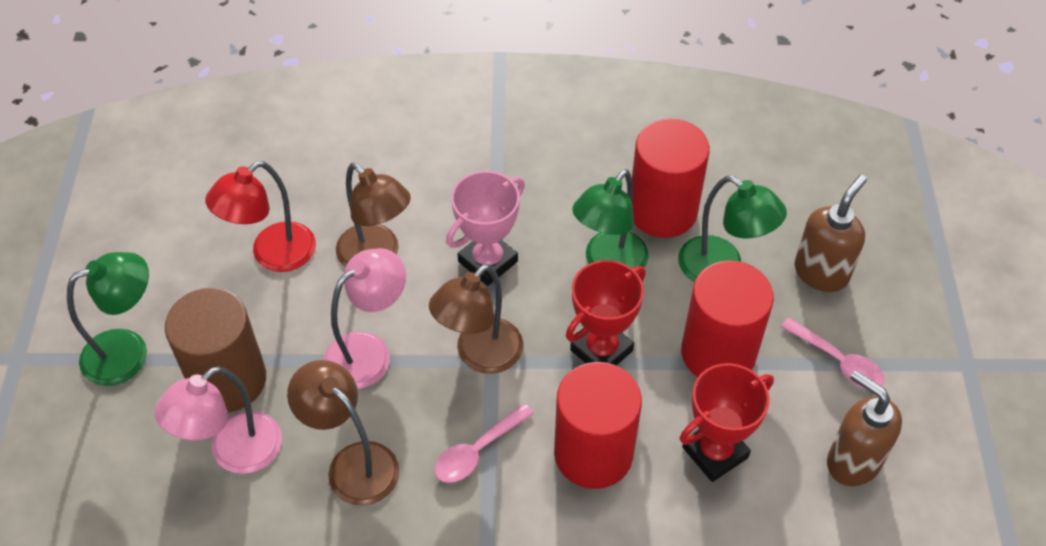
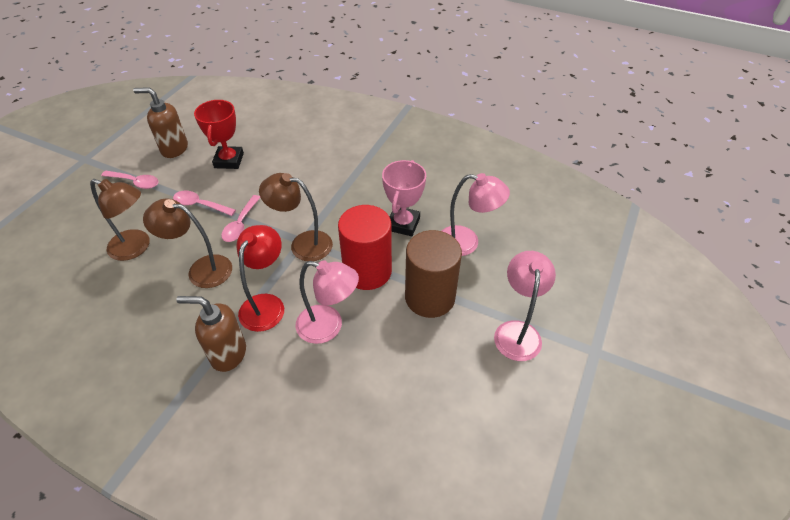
green lamp: 3 -> 0
pink lamp: 2 -> 3
pink spoon: 2 -> 3
red cylinder: 3 -> 1
red trophy: 2 -> 1

